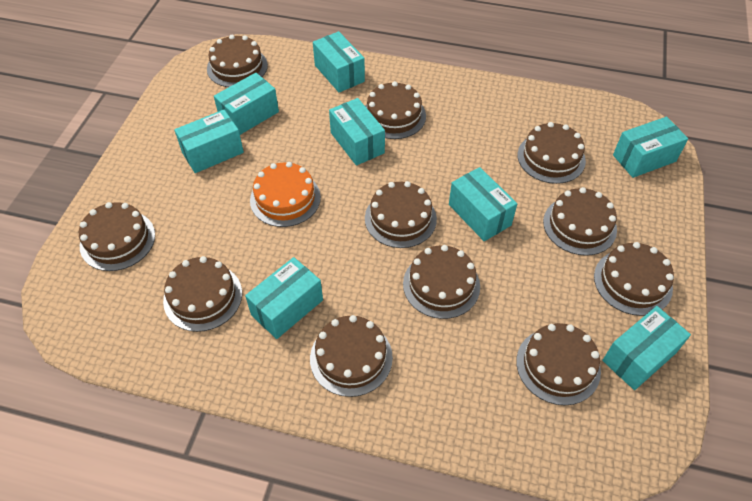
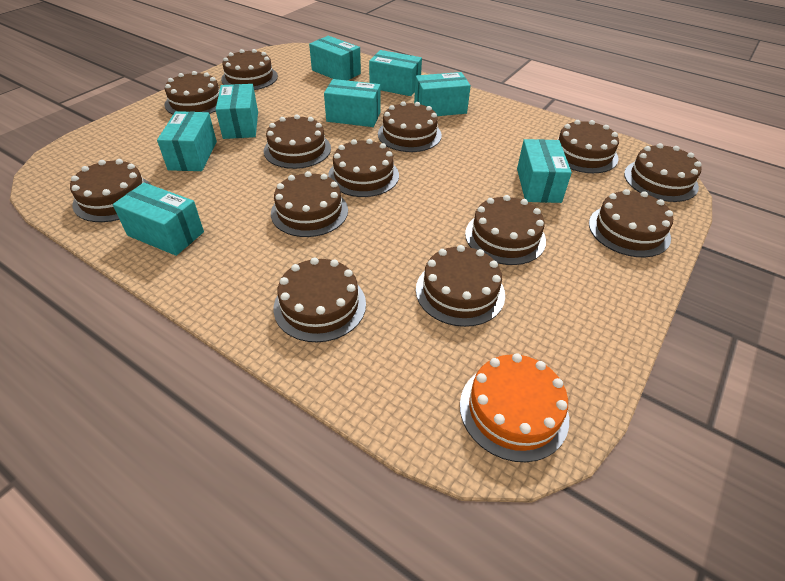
brown cake: 11 -> 13

